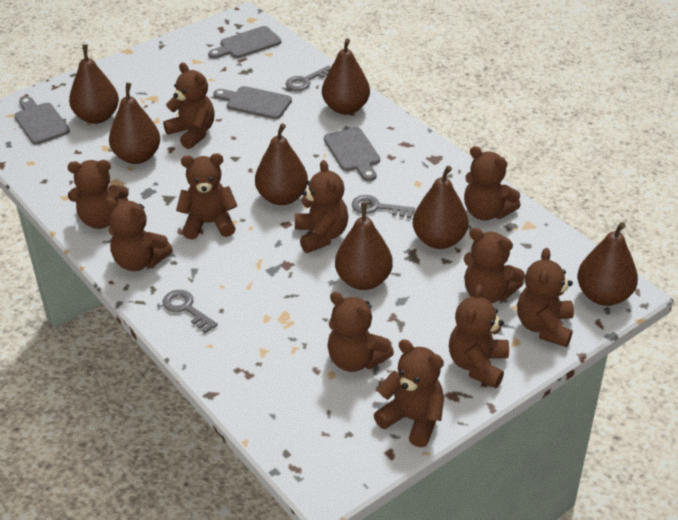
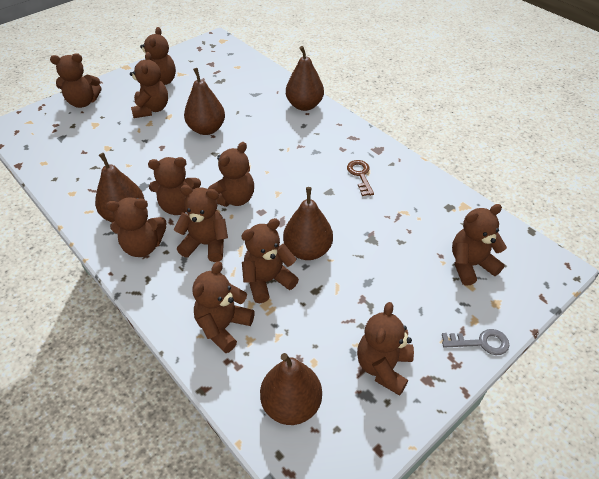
brown key: 0 -> 1
brown pear: 7 -> 5
grey cutting board: 4 -> 0
grey key: 3 -> 1

